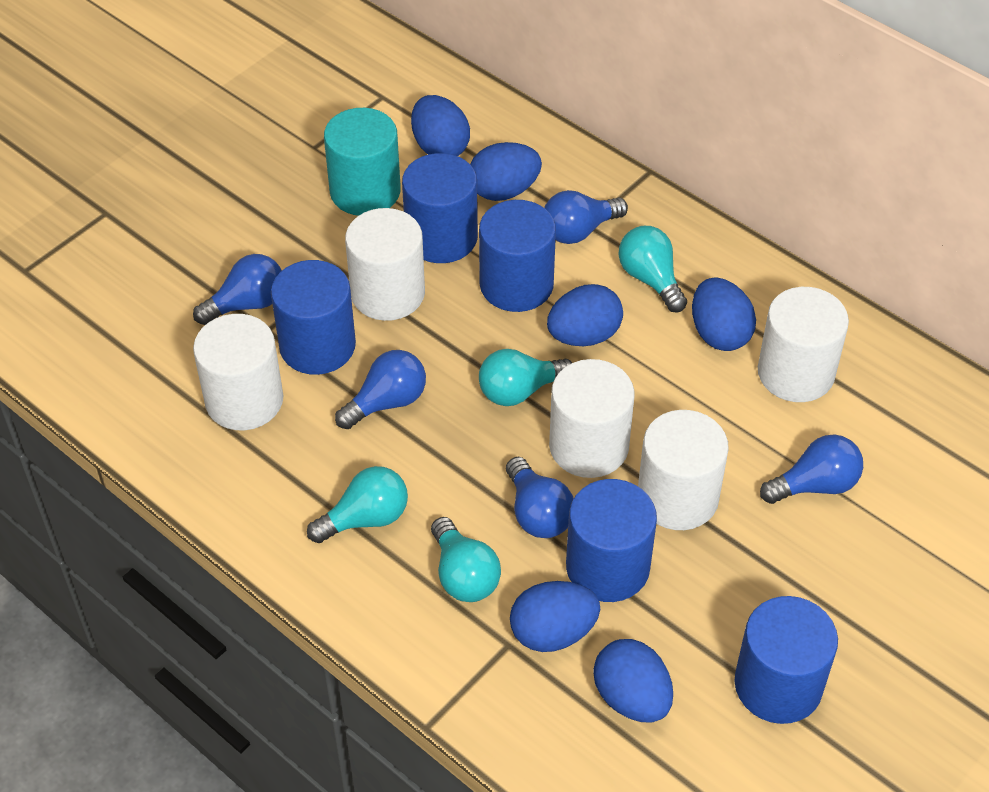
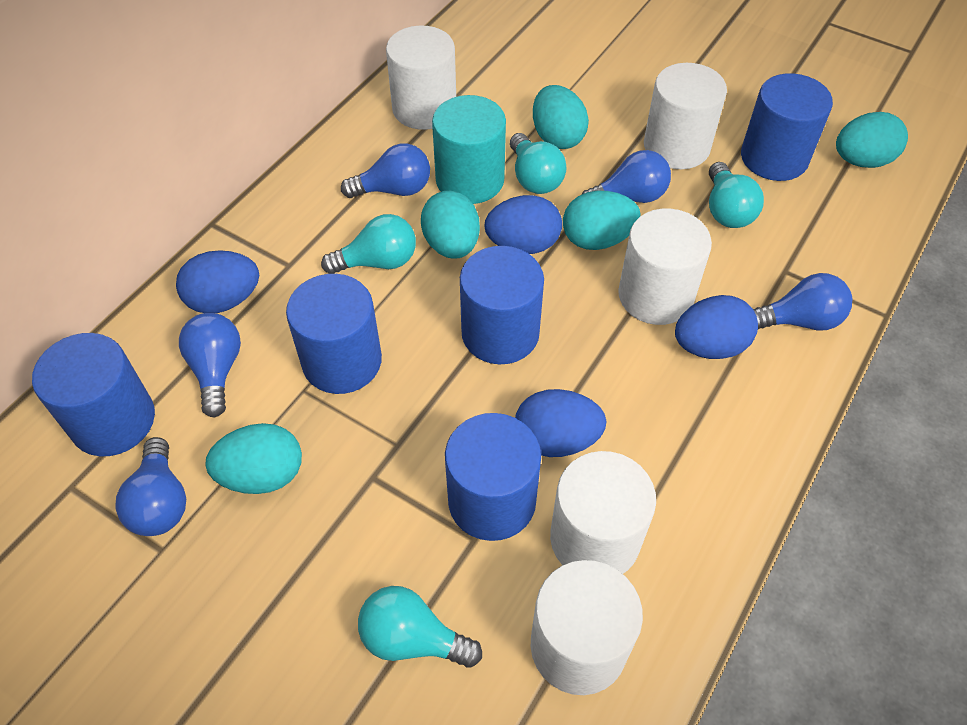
blue egg: 6 -> 4
turquoise egg: 0 -> 5

